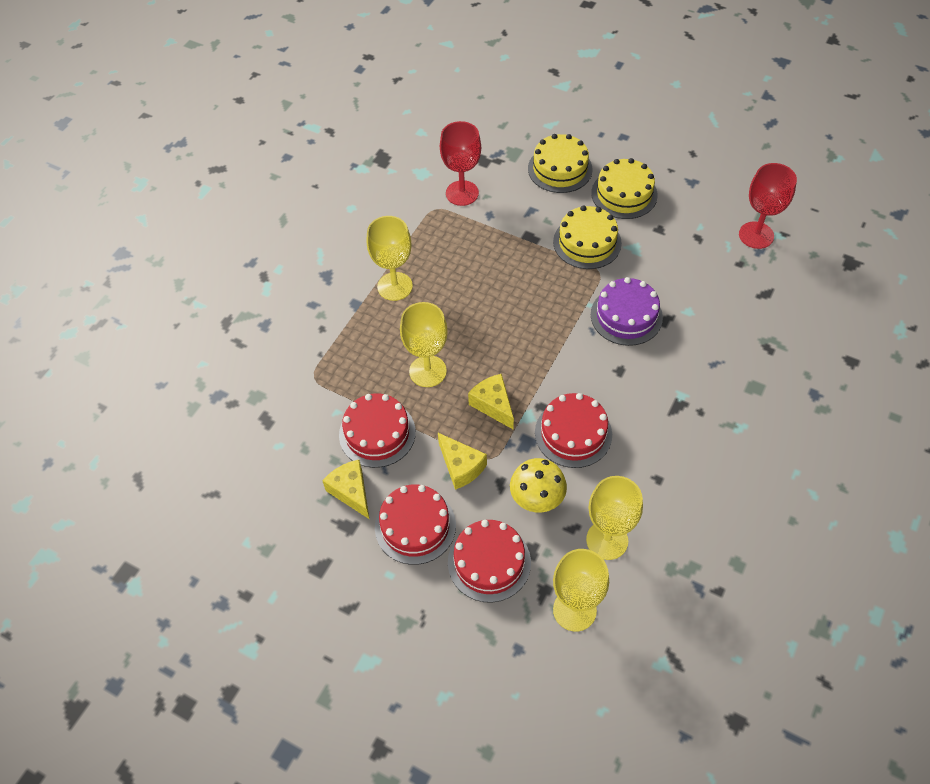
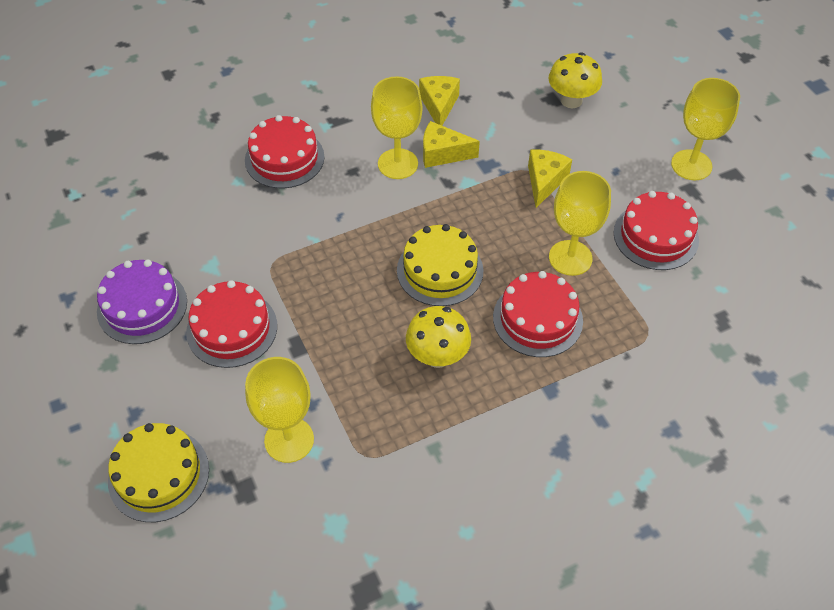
red goblet: 2 -> 0
yellow cake: 3 -> 2
yellow mushroom: 1 -> 2

